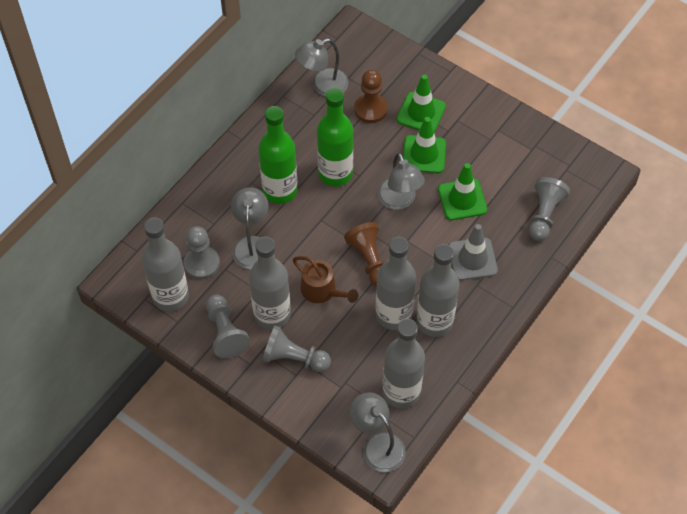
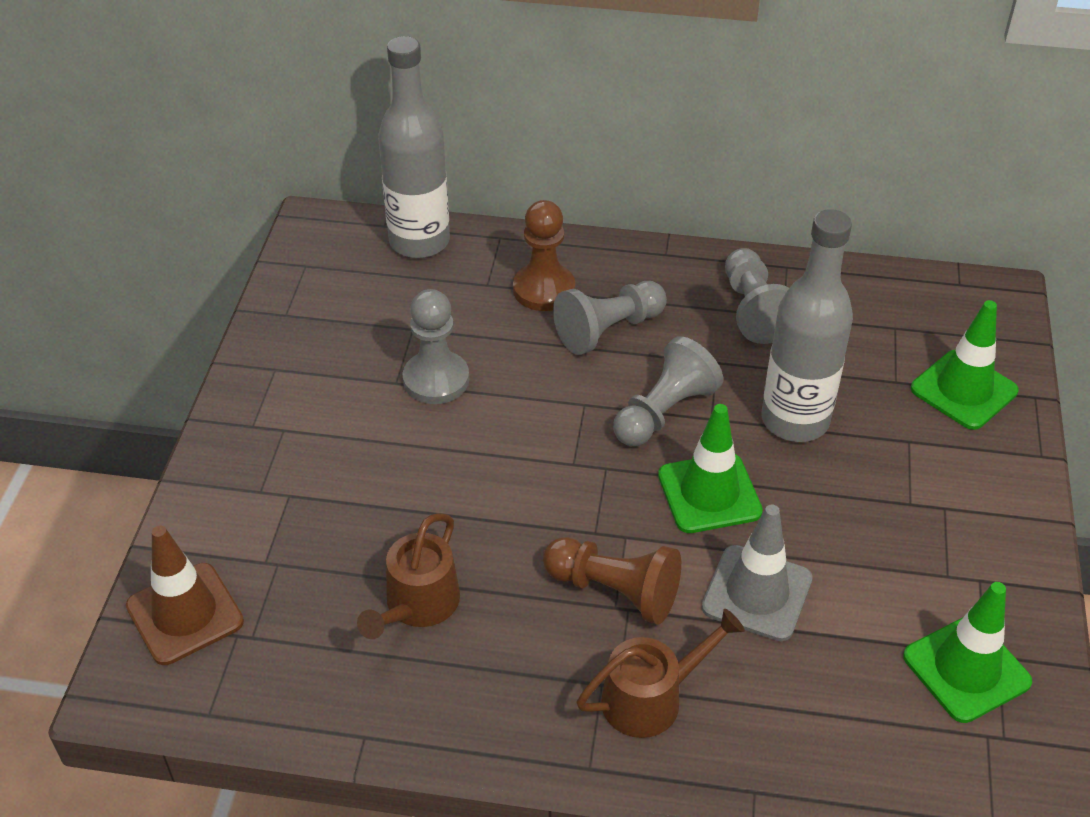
brown traffic cone: 0 -> 1
brown watering can: 1 -> 2
green bottle: 2 -> 0
grey bottle: 5 -> 2
grey lamp: 4 -> 0

